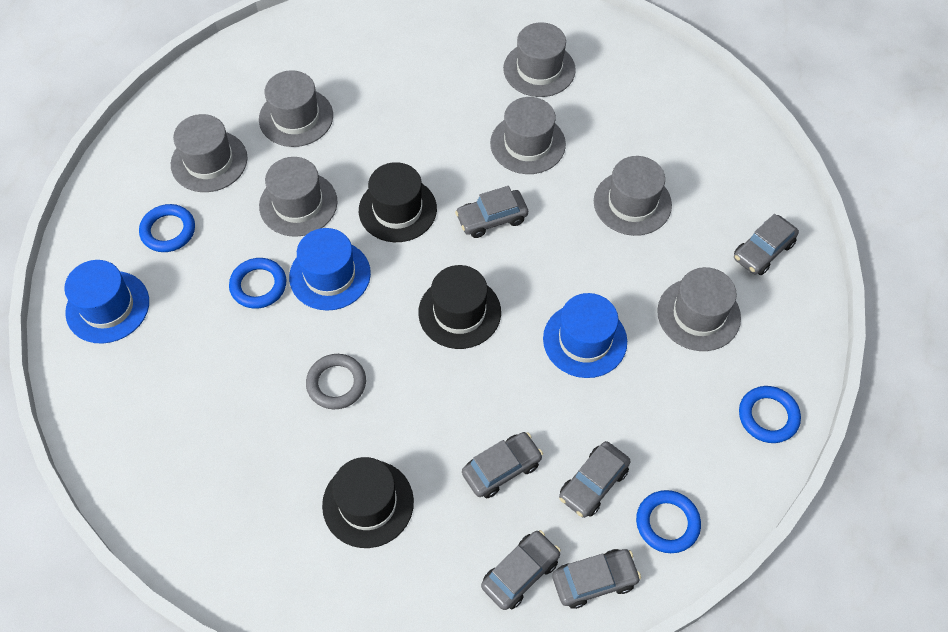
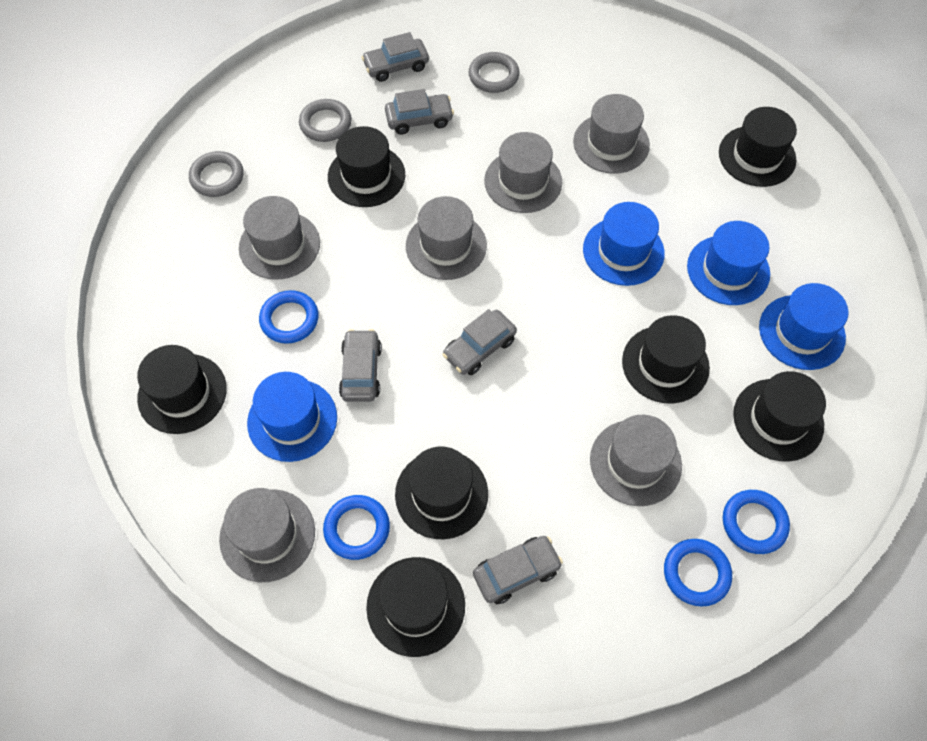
black hat: 3 -> 7
blue hat: 3 -> 4
grey car: 6 -> 5
grey hat: 7 -> 6
grey ring: 1 -> 3

